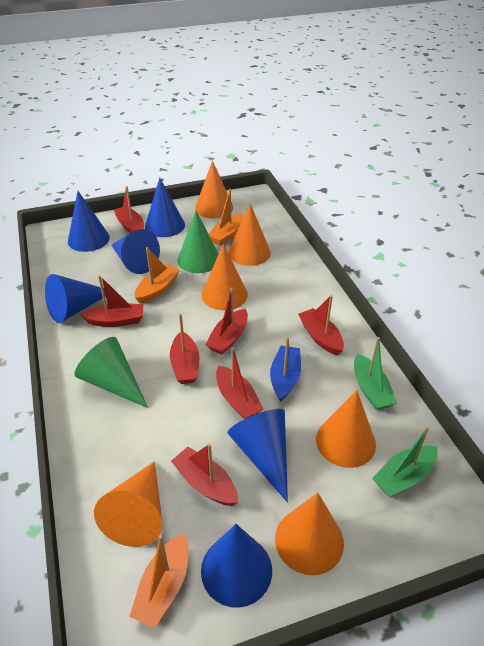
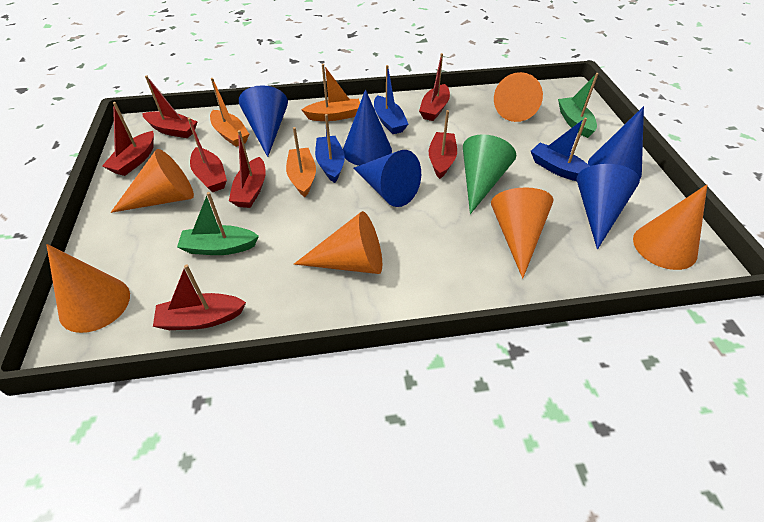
blue boat: 1 -> 3
blue cone: 6 -> 5
green cone: 2 -> 1

